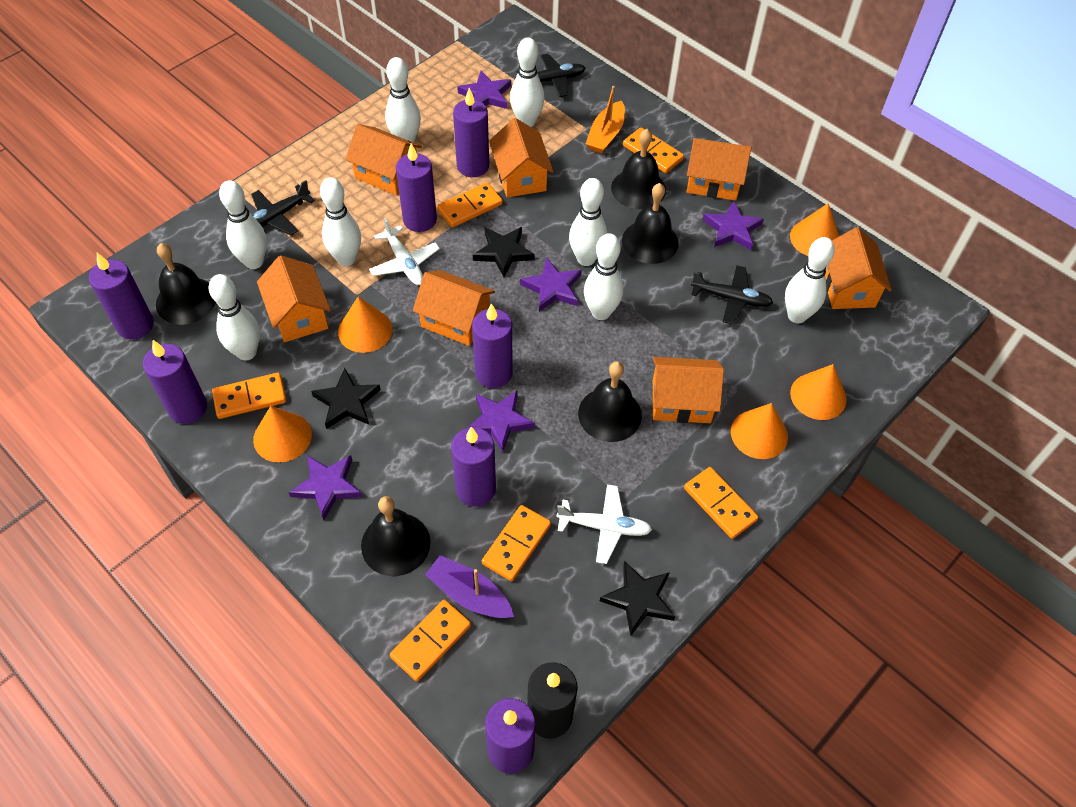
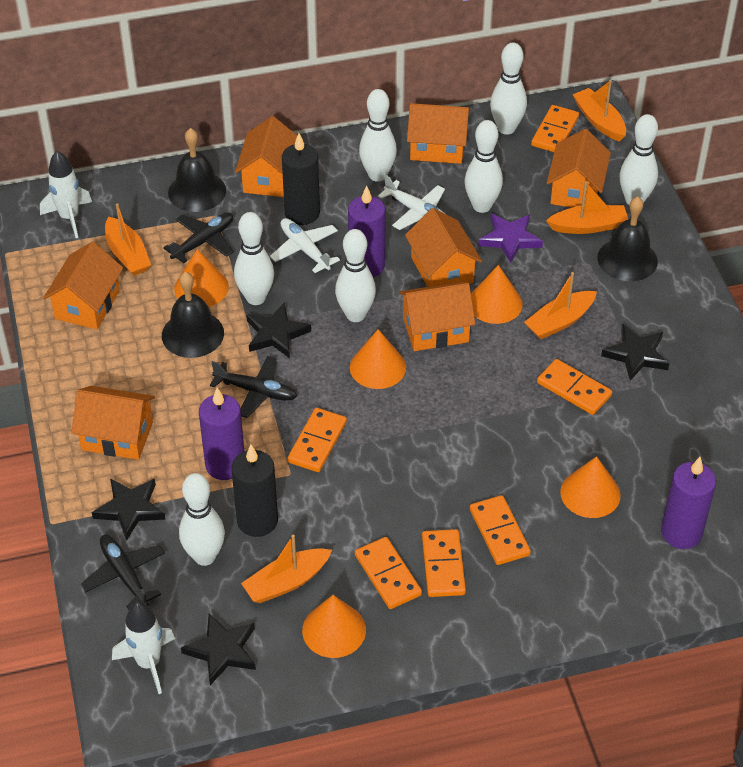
black bell: 5 -> 3
black candle: 1 -> 2
black star: 3 -> 4
orange boat: 1 -> 5
purple boat: 1 -> 0
purple candle: 7 -> 3
purple star: 5 -> 1
white bowling pin: 8 -> 7
white rocket: 0 -> 2

